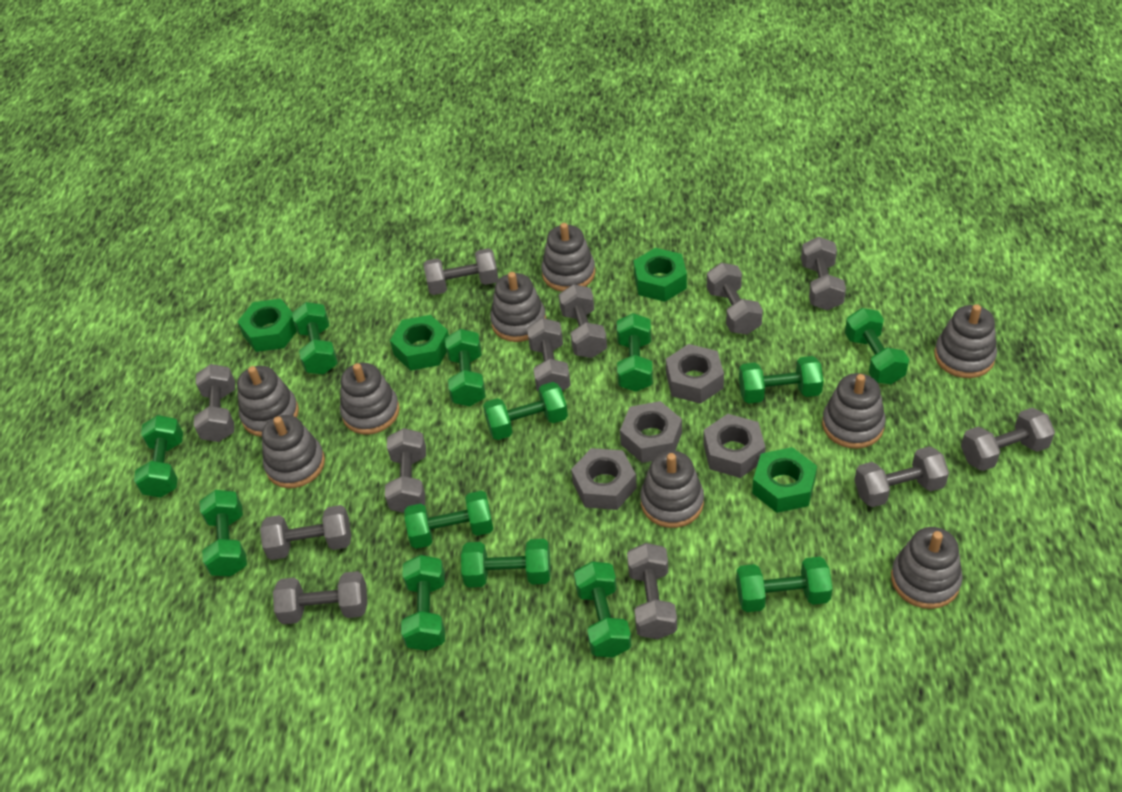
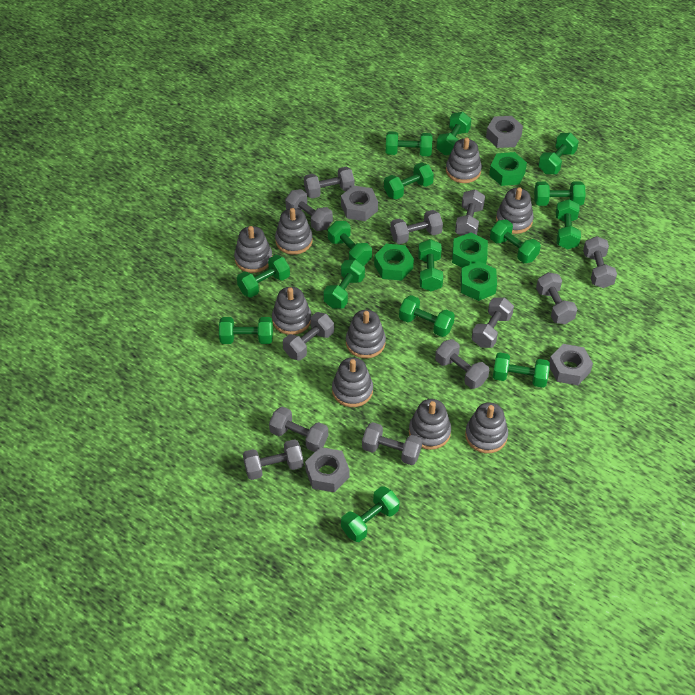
green dumbbell: 13 -> 15

